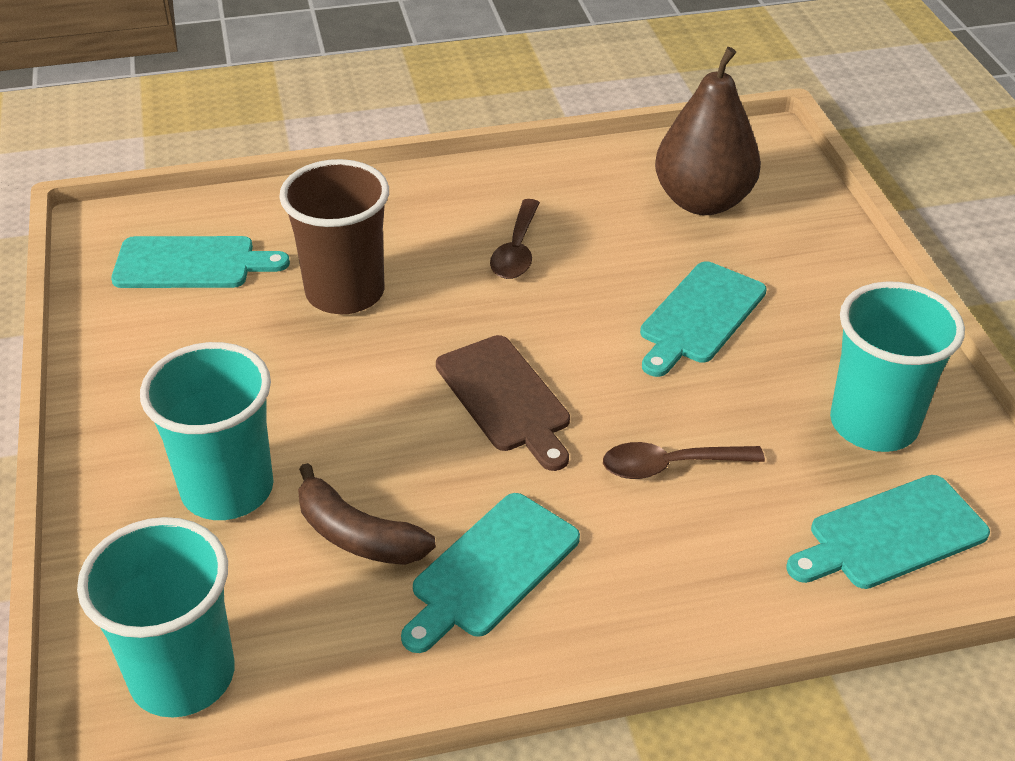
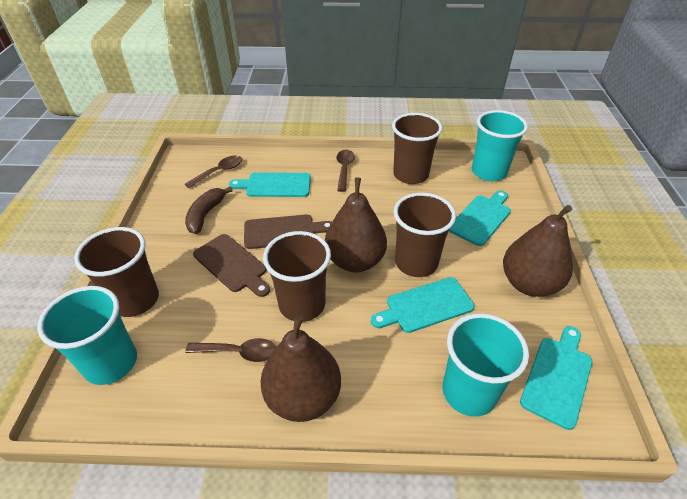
brown cup: 1 -> 4
brown cutting board: 1 -> 2
brown pear: 1 -> 3
brown spoon: 2 -> 3

